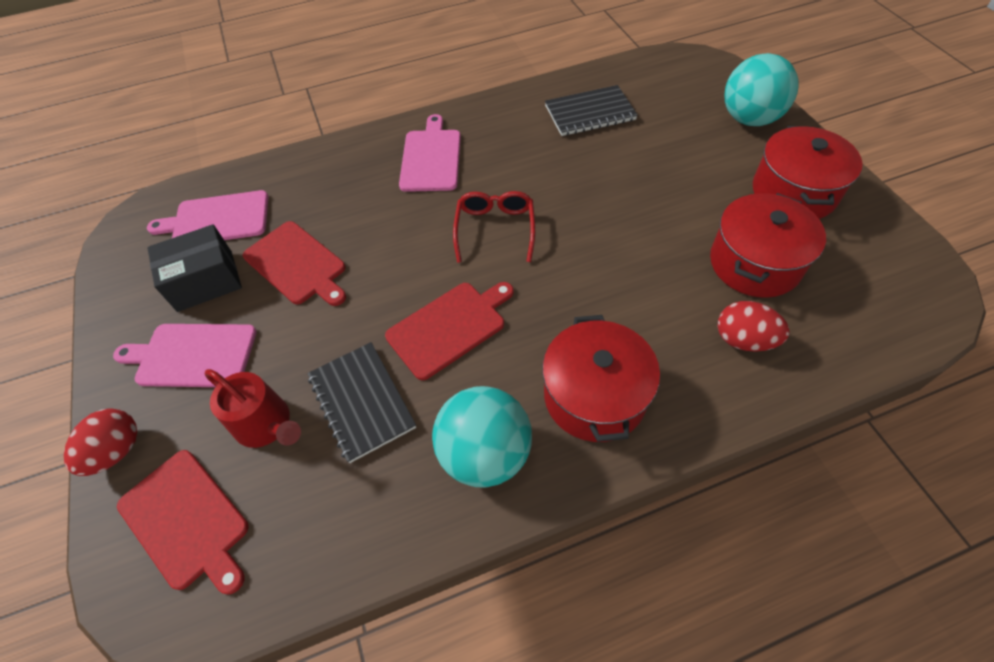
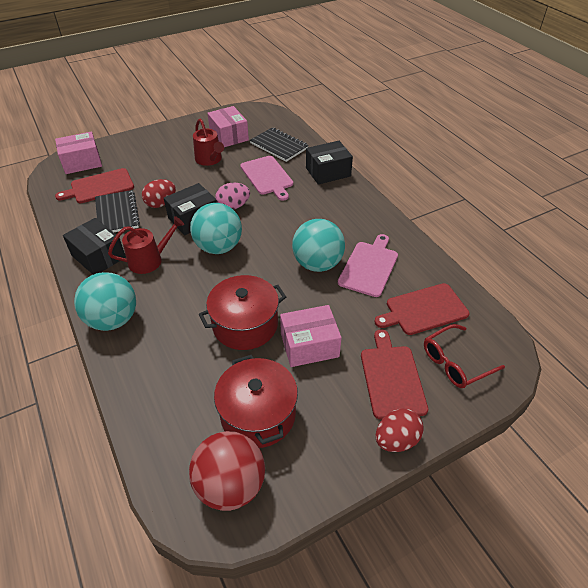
black box: 1 -> 3
pink box: 0 -> 3
pink cutting board: 3 -> 2
pink egg: 0 -> 1
red ball: 0 -> 1
red pot: 3 -> 2
red watering can: 1 -> 2
turquoise ball: 2 -> 3

